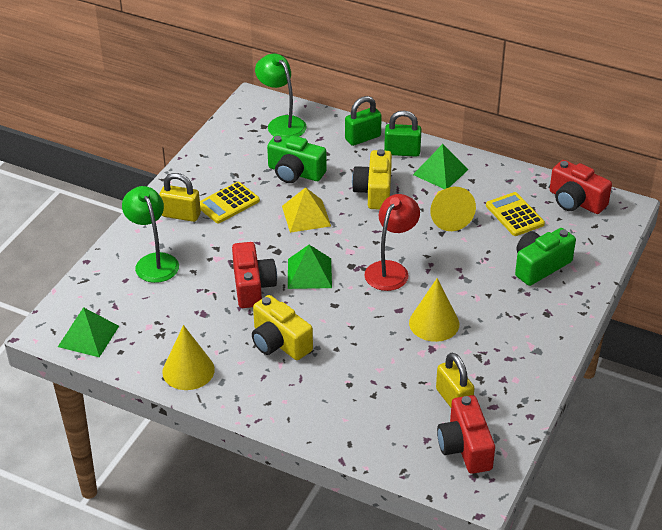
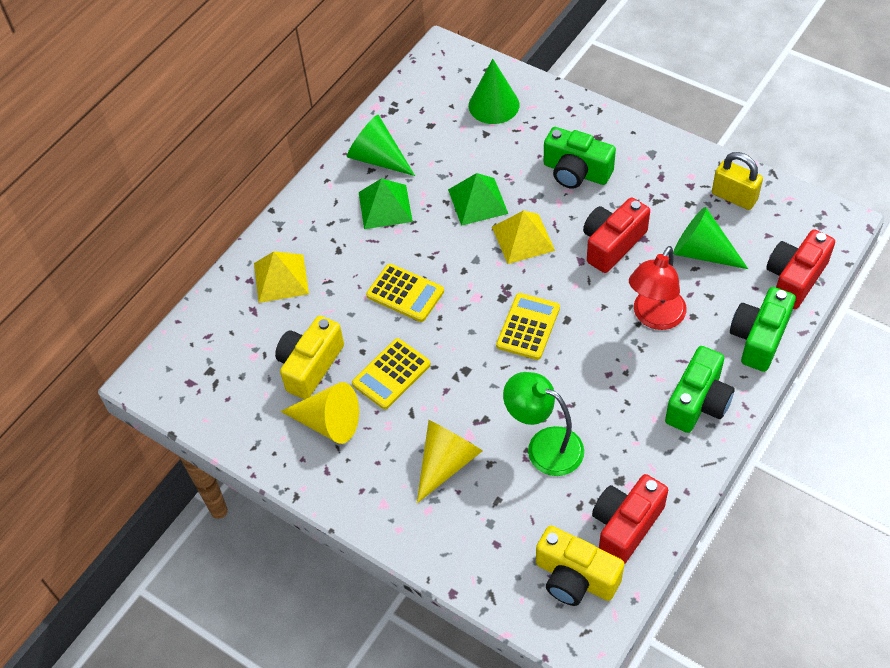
green camera: 2 -> 3
green cone: 0 -> 3
green lamp: 2 -> 1
green padlock: 2 -> 0
green pyramid: 3 -> 2
yellow calculator: 2 -> 3
yellow cone: 3 -> 2
yellow padlock: 2 -> 1
yellow pyramid: 1 -> 2

